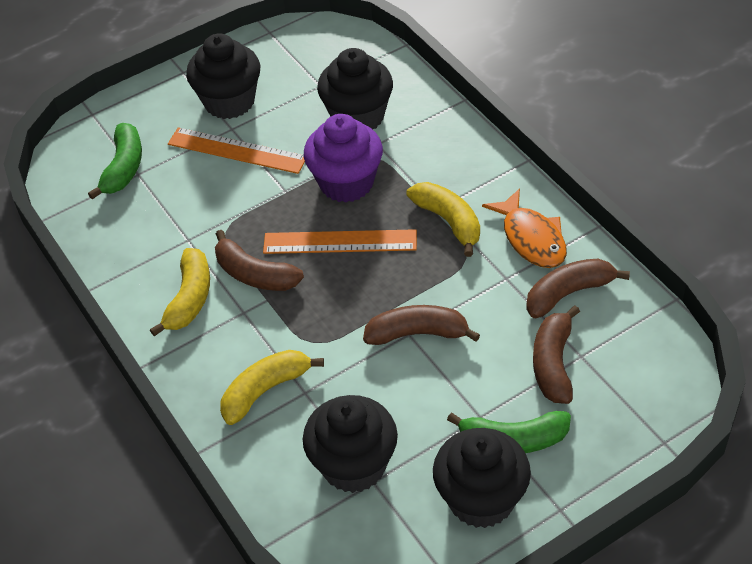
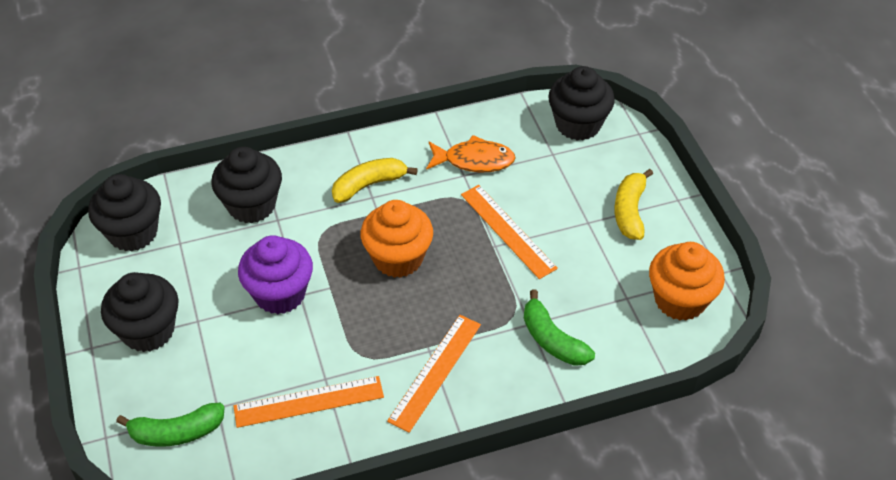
brown banana: 4 -> 0
orange cupcake: 0 -> 2
orange ruler: 2 -> 3
yellow banana: 3 -> 2

